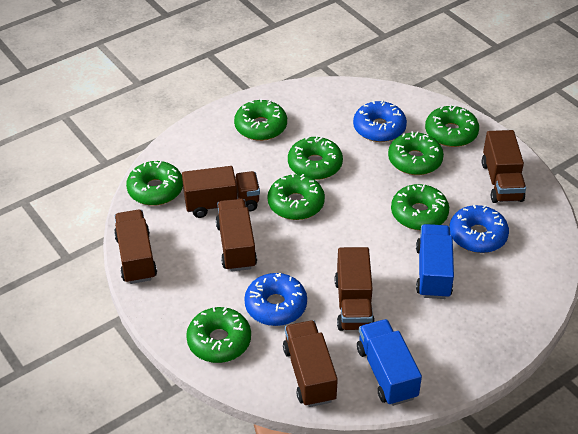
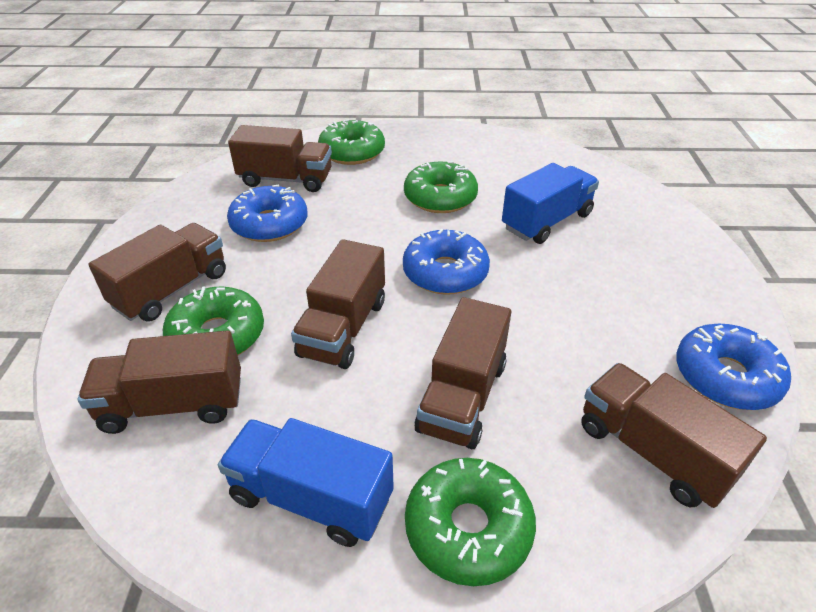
green donut: 8 -> 4

